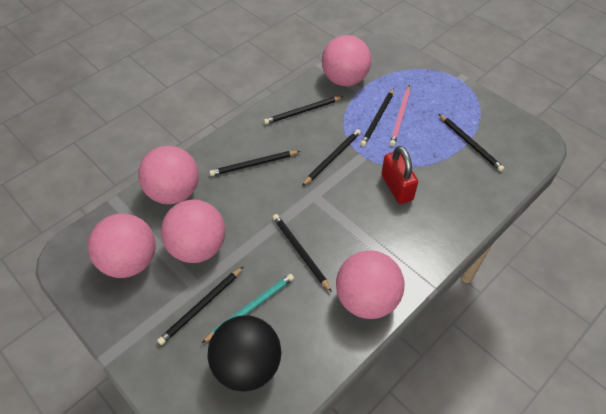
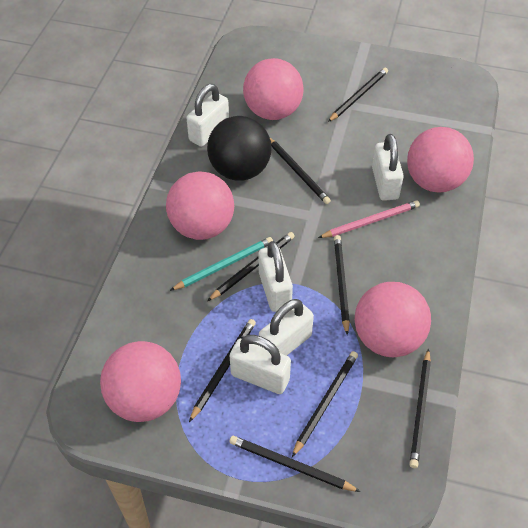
black pencil: 7 -> 8
red padlock: 1 -> 0
white padlock: 0 -> 5

